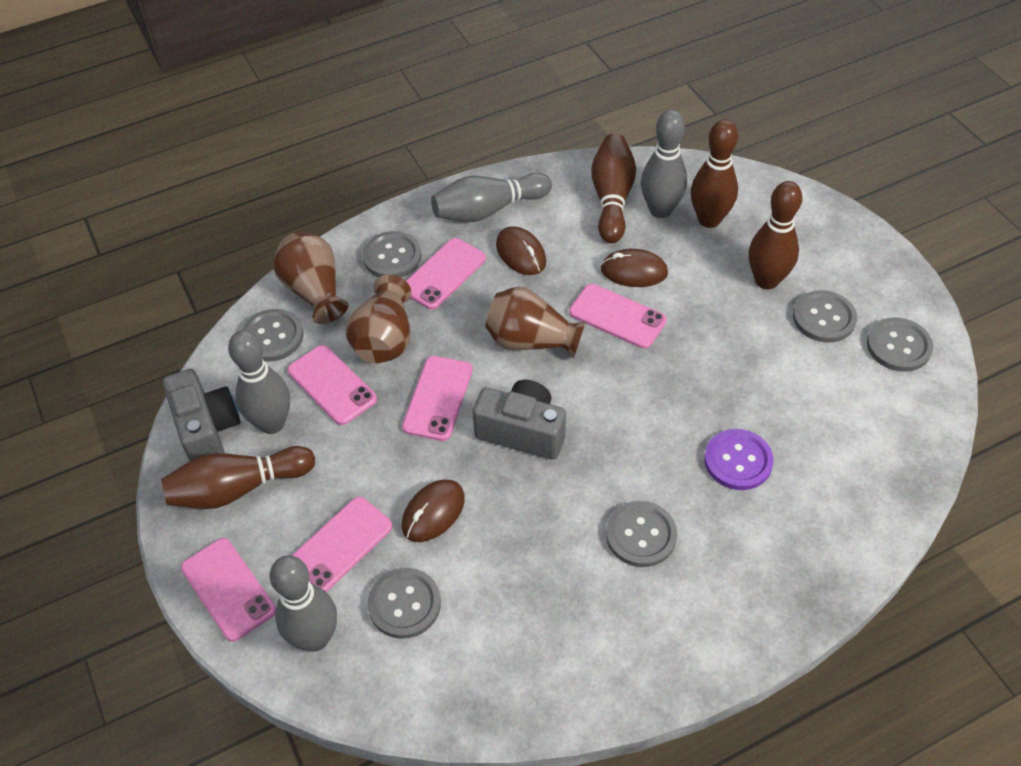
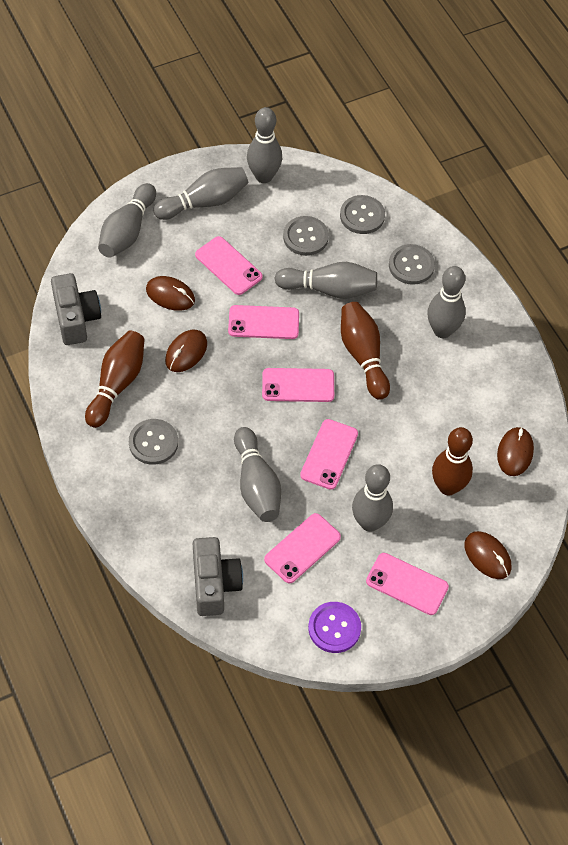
brown bowling pin: 4 -> 3
brown mouse: 3 -> 4
brown vase: 3 -> 0
grey bowling pin: 4 -> 7
grey button: 6 -> 4

